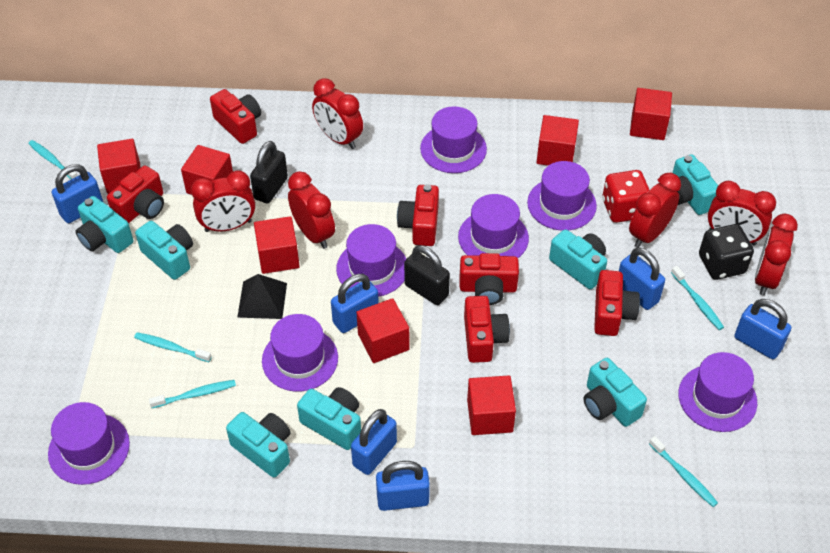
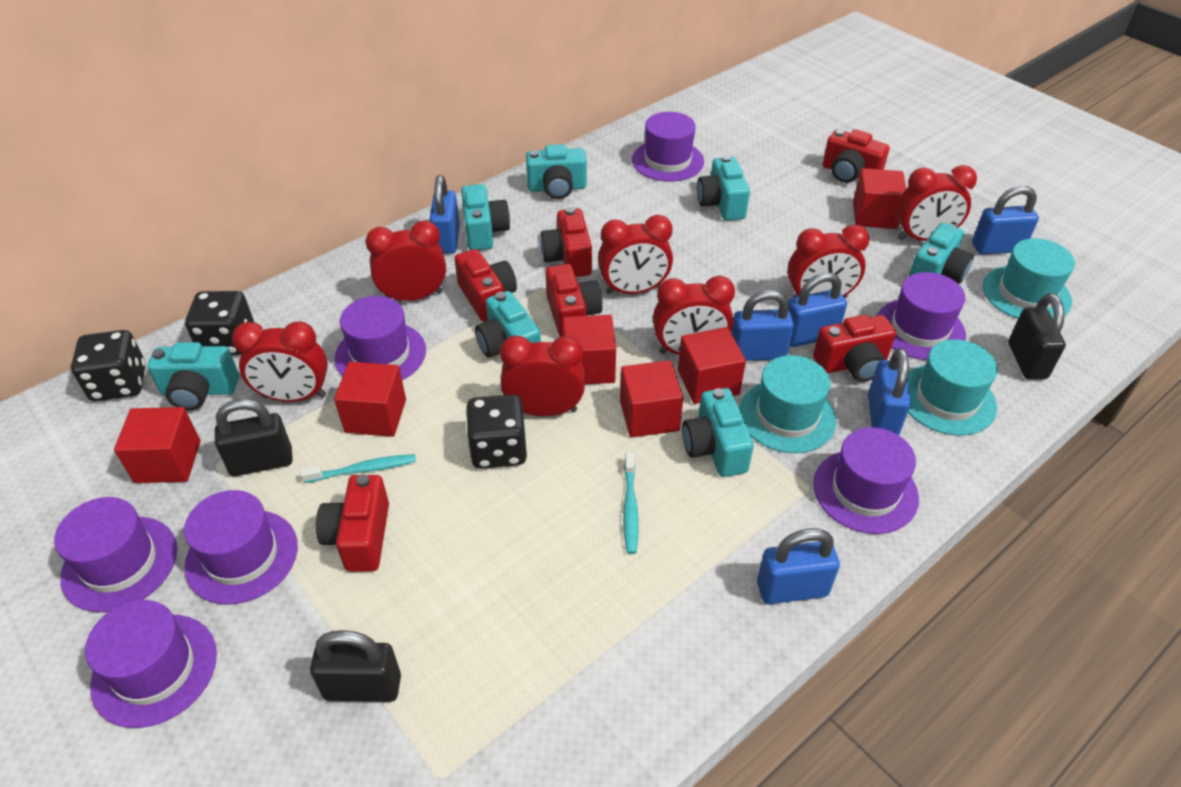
black dice: 1 -> 3
black padlock: 2 -> 3
black pyramid: 1 -> 0
red clock: 6 -> 7
red cube: 7 -> 6
red dice: 1 -> 0
turquoise hat: 0 -> 3
turquoise toothbrush: 5 -> 2

